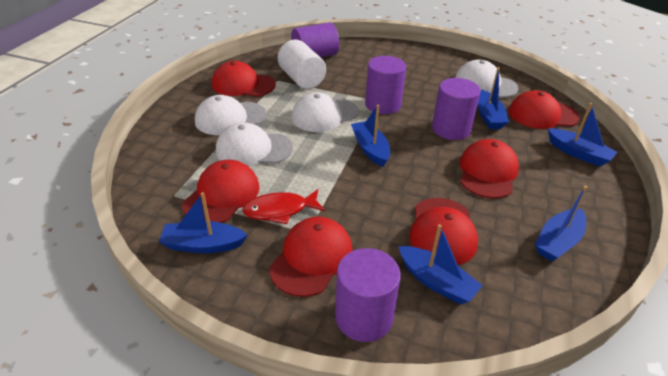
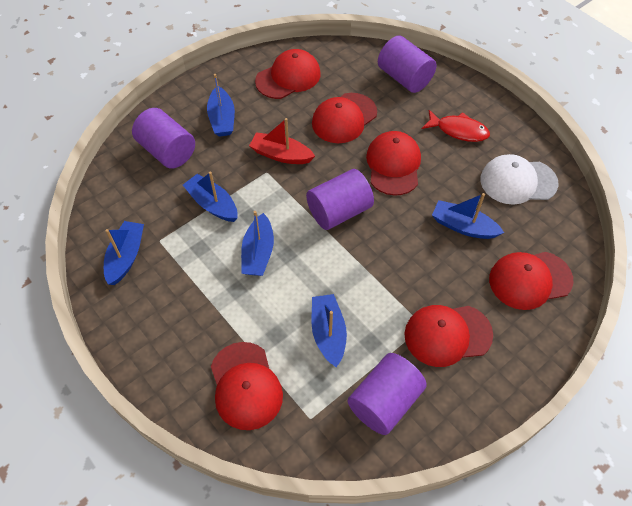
red boat: 0 -> 1
white cap: 4 -> 1
white cylinder: 1 -> 0

